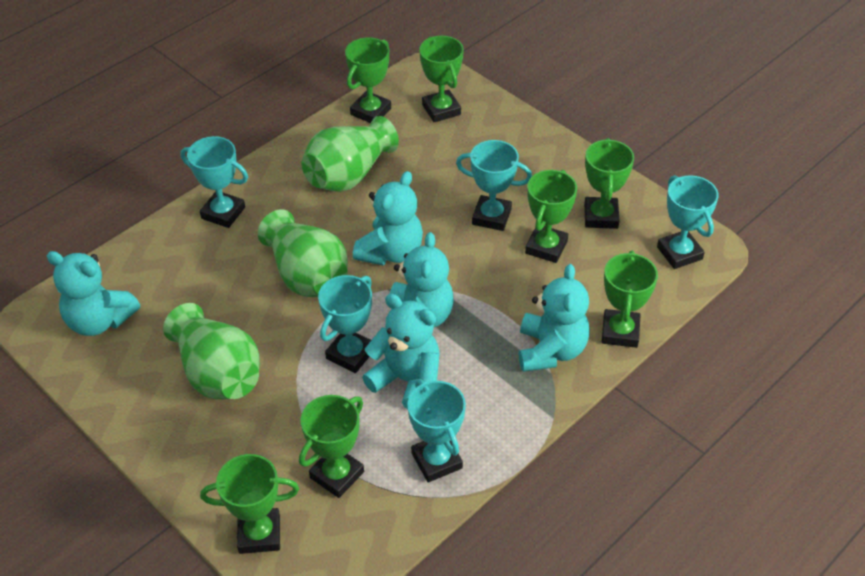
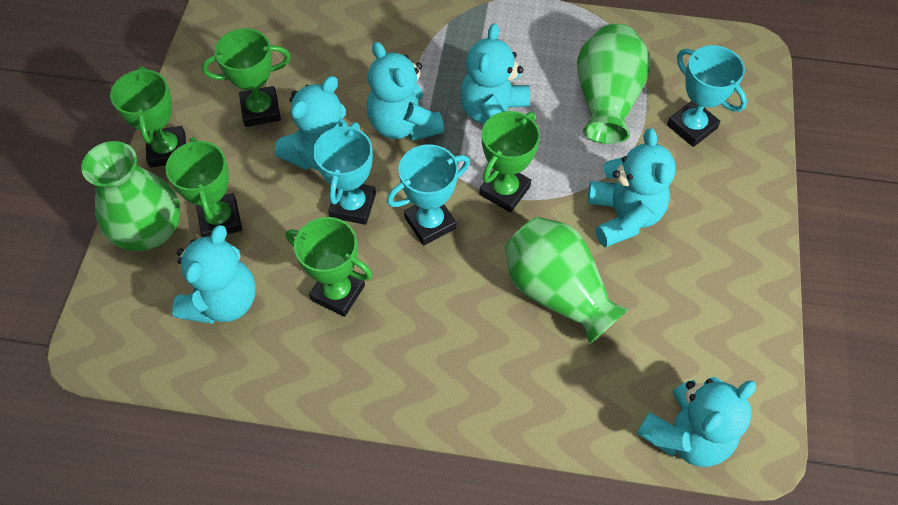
green trophy: 7 -> 5
turquoise teddy bear: 5 -> 6
turquoise trophy: 5 -> 3

